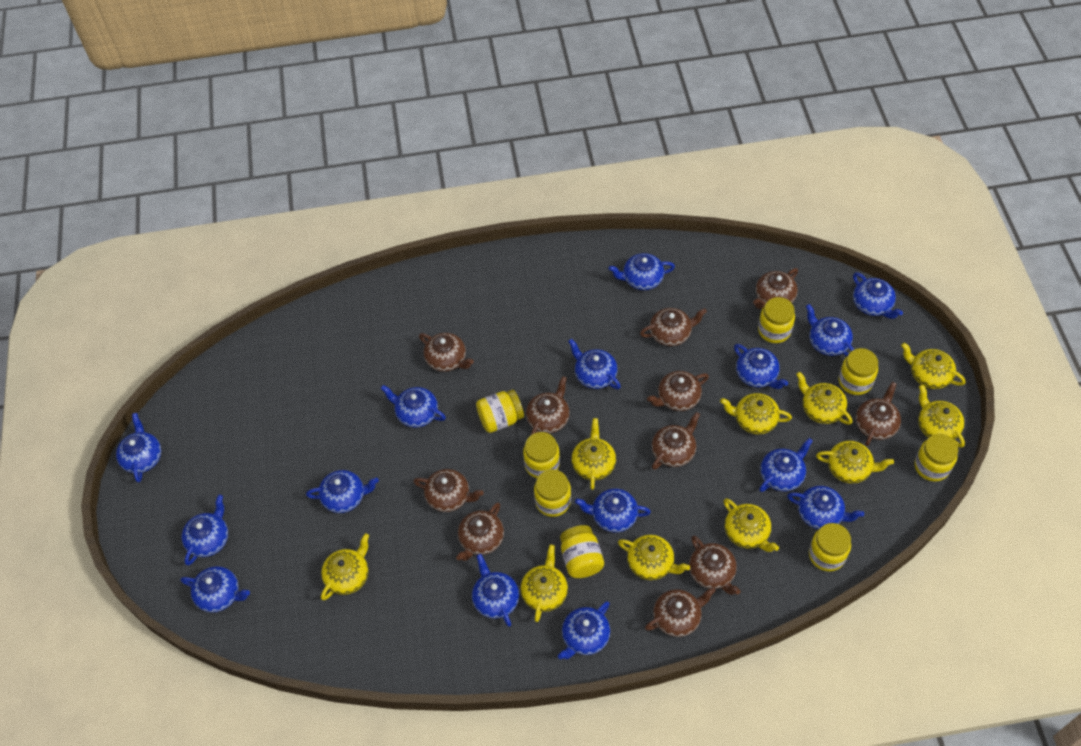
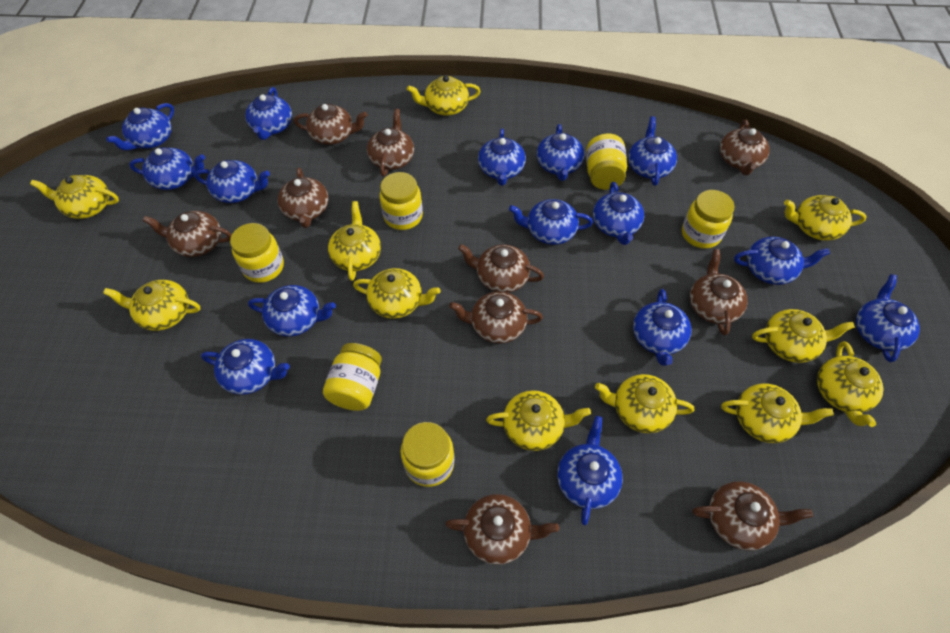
brown teapot: 11 -> 10
yellow jar: 8 -> 6
yellow teapot: 10 -> 11

